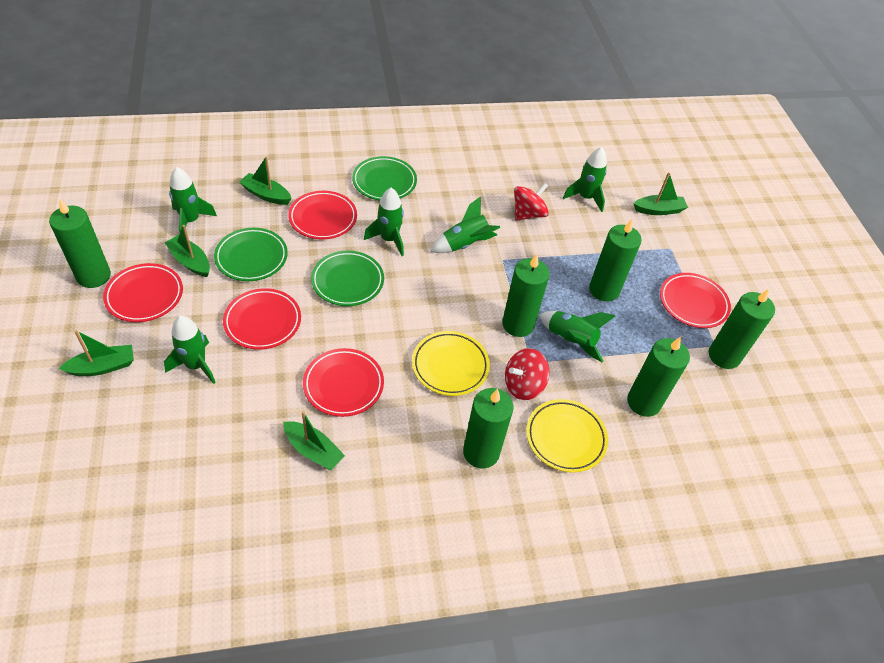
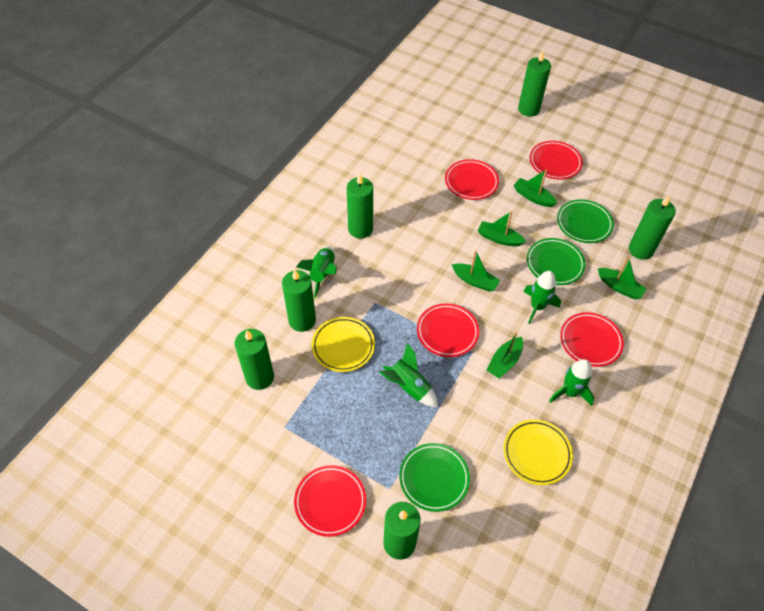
green rocket: 6 -> 4
red spinning top: 2 -> 0

